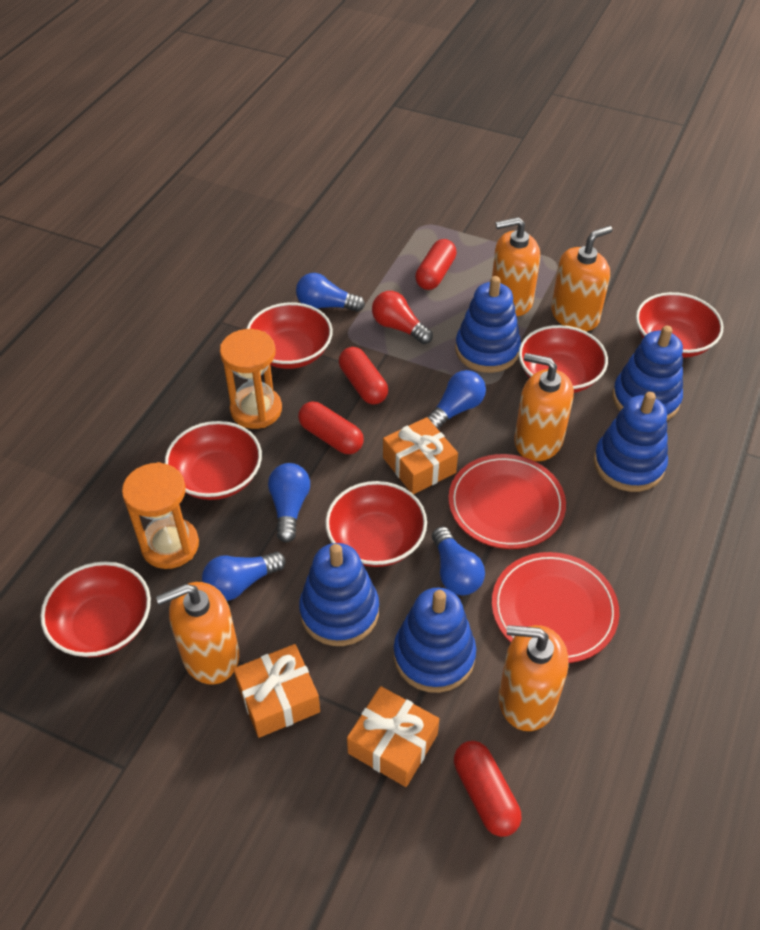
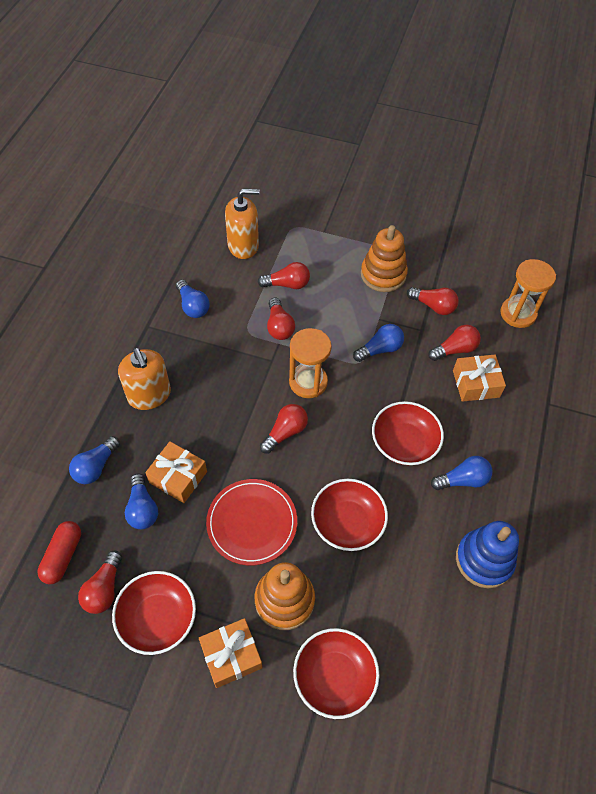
blue stacking toy: 5 -> 1
orange soap dispenser: 5 -> 2
orange stacking toy: 0 -> 2
red bowl: 6 -> 4
red capsule: 4 -> 1
red light bulb: 1 -> 6
red plate: 2 -> 1

